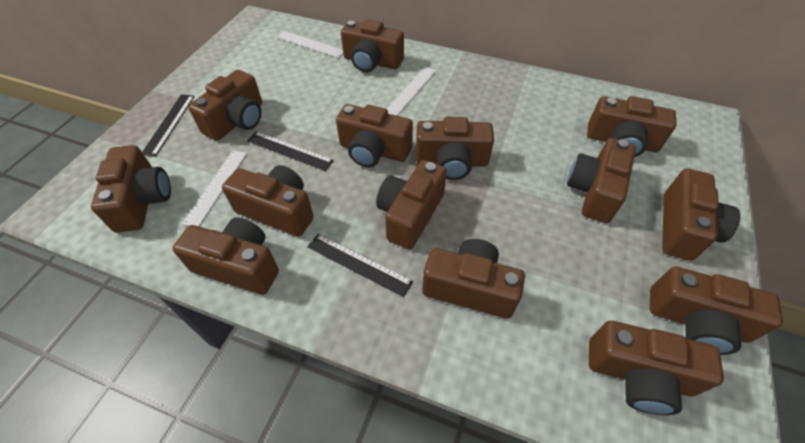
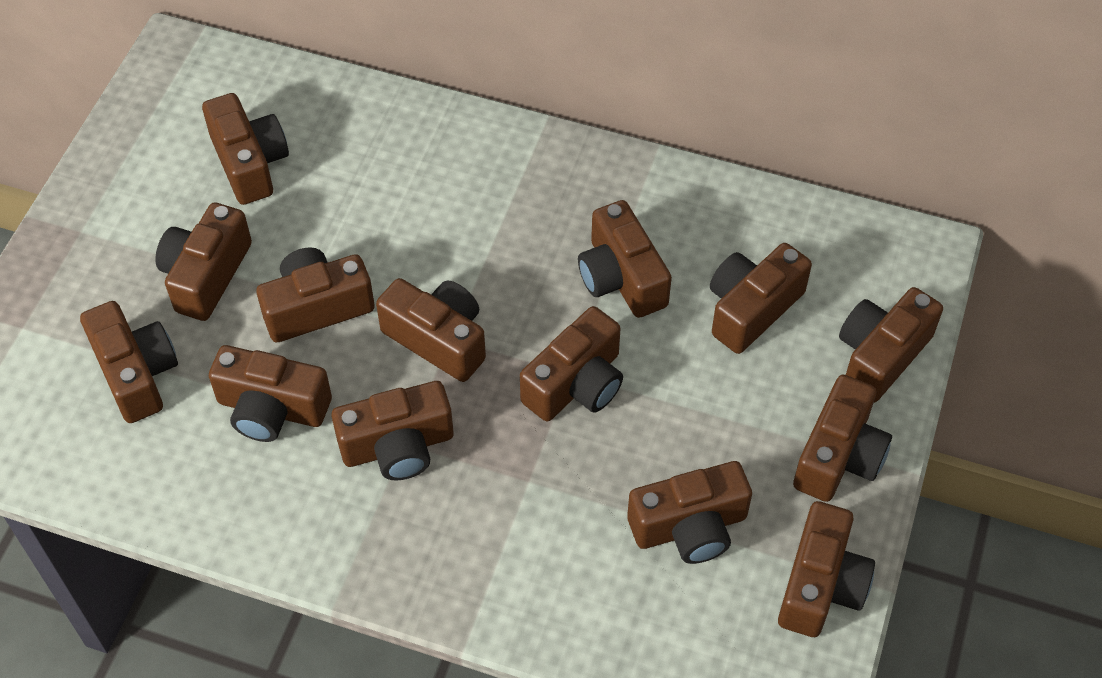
black ruler: 3 -> 0
white ruler: 3 -> 0

